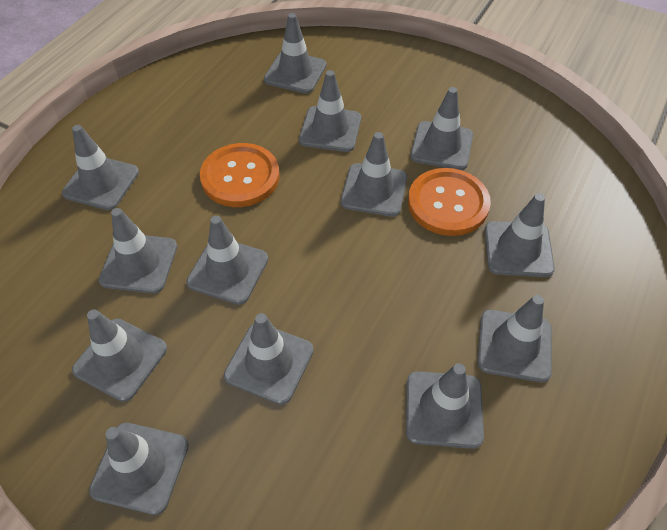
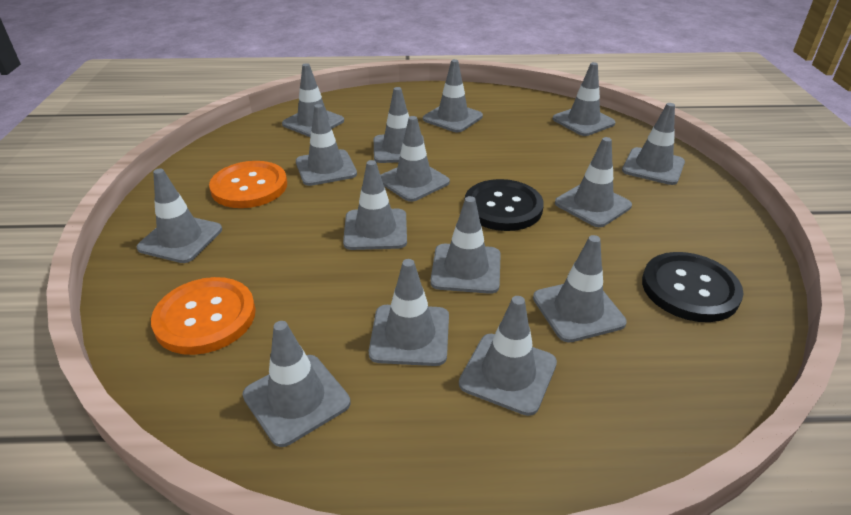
black button: 0 -> 2
grey traffic cone: 13 -> 15

